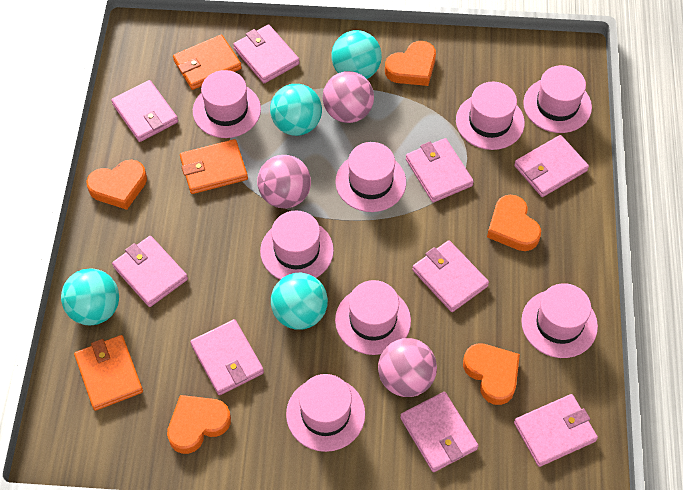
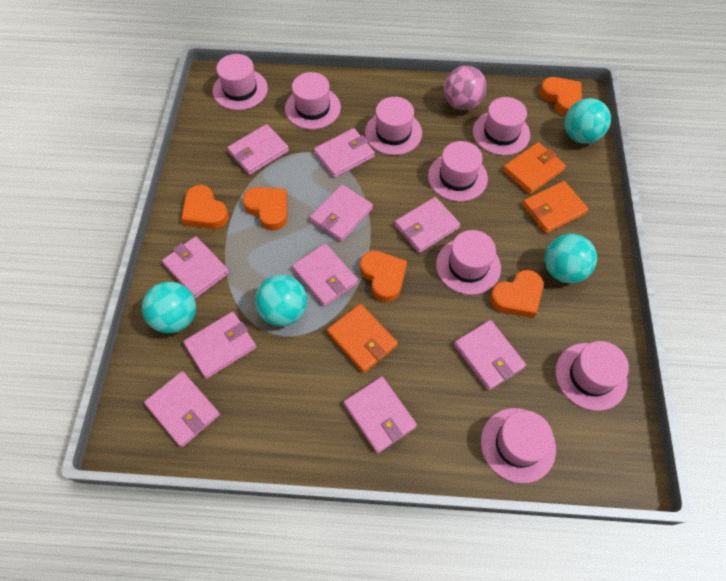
pink ball: 3 -> 1
pink wallet: 9 -> 10

